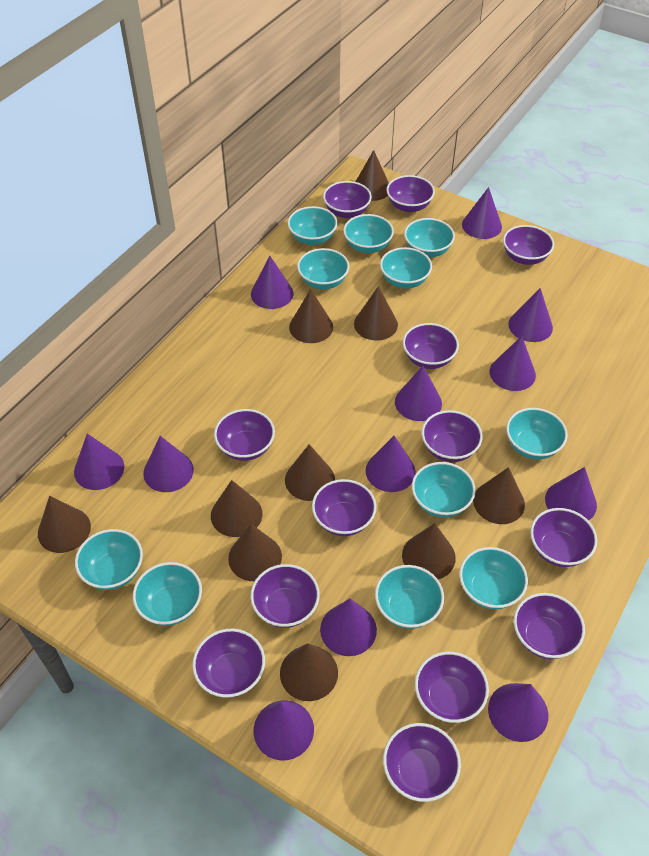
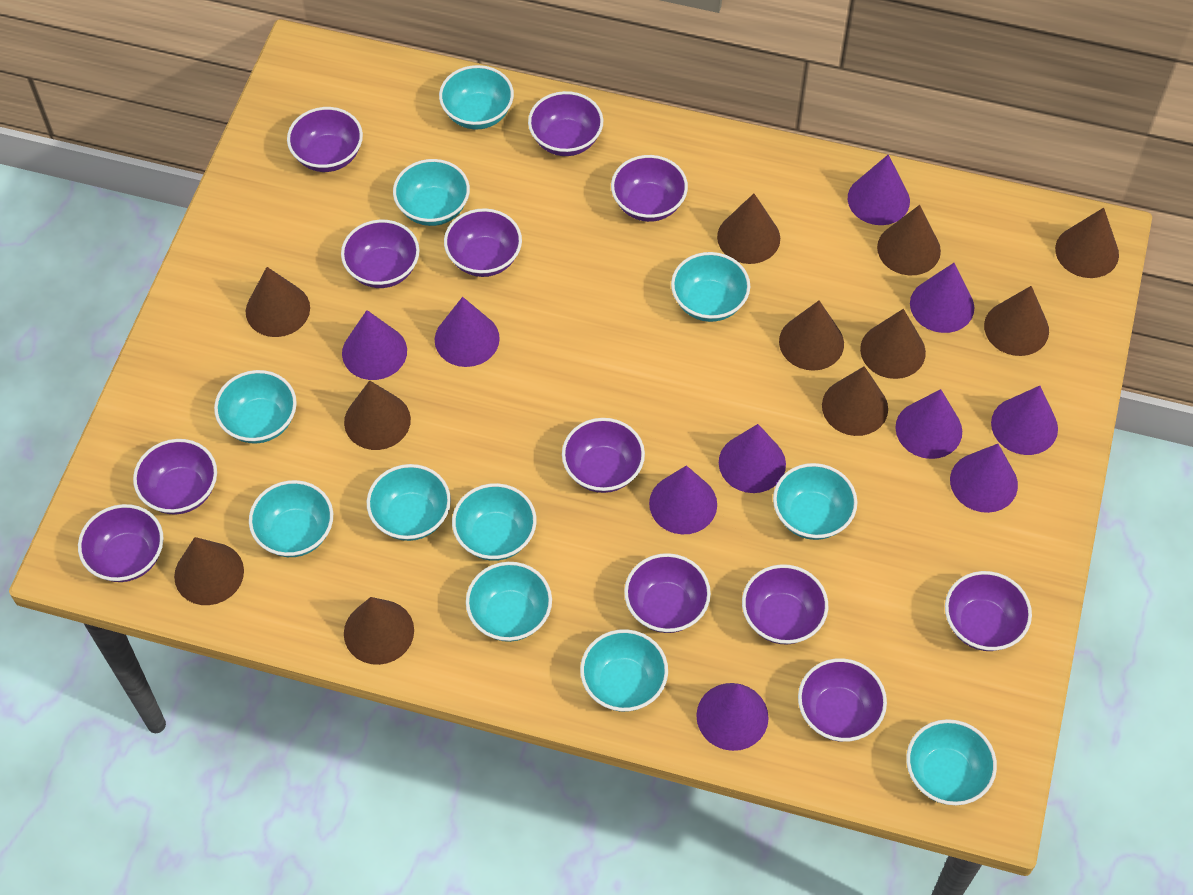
brown cone: 10 -> 11
purple bowl: 13 -> 12
purple cone: 12 -> 10

